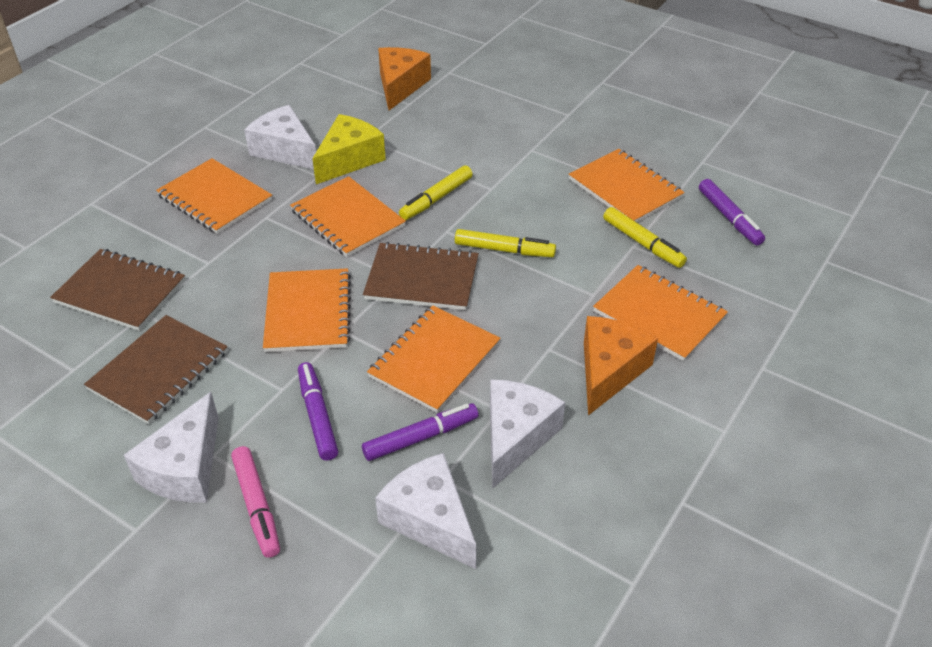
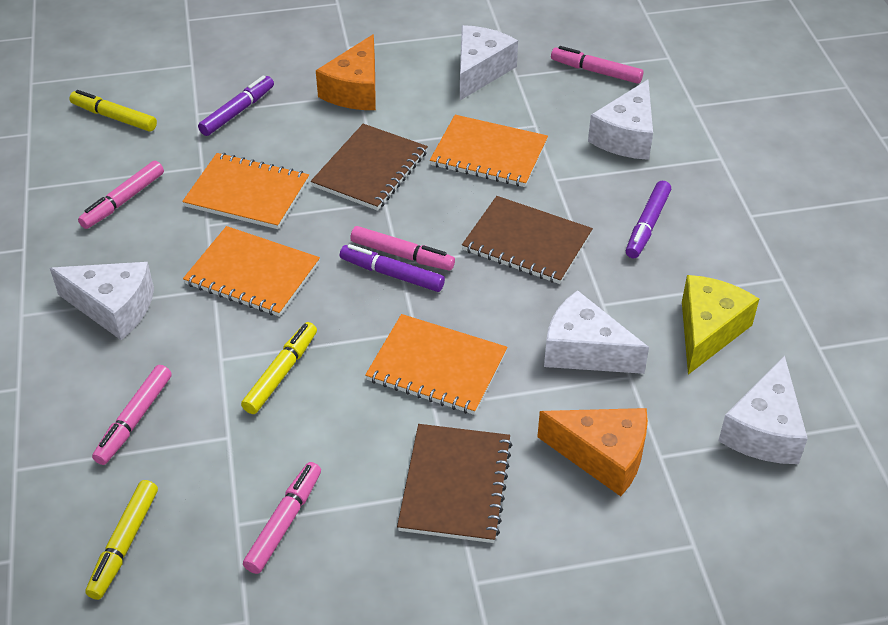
orange notebook: 6 -> 4
pink marker: 1 -> 5
white cheese: 4 -> 5

